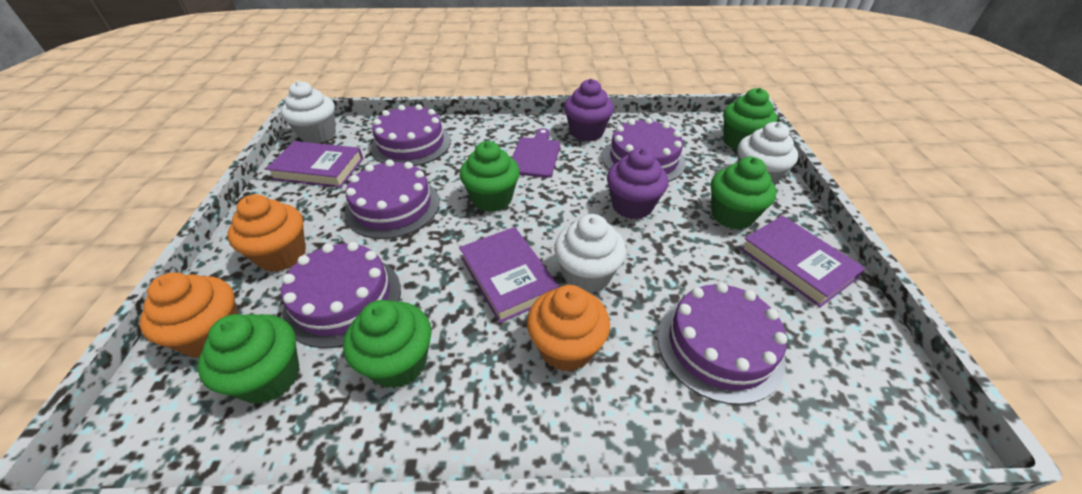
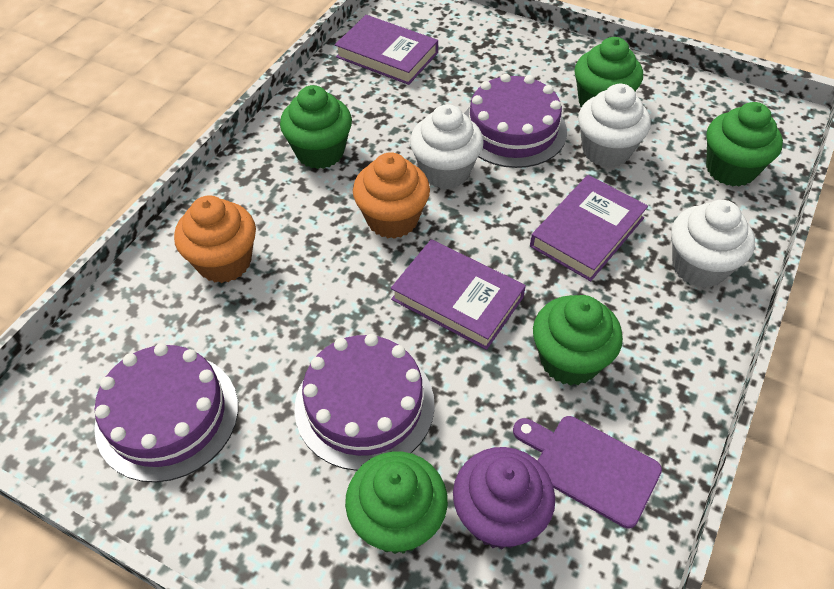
orange cupcake: 3 -> 2
purple cake: 5 -> 3
purple cupcake: 2 -> 1

